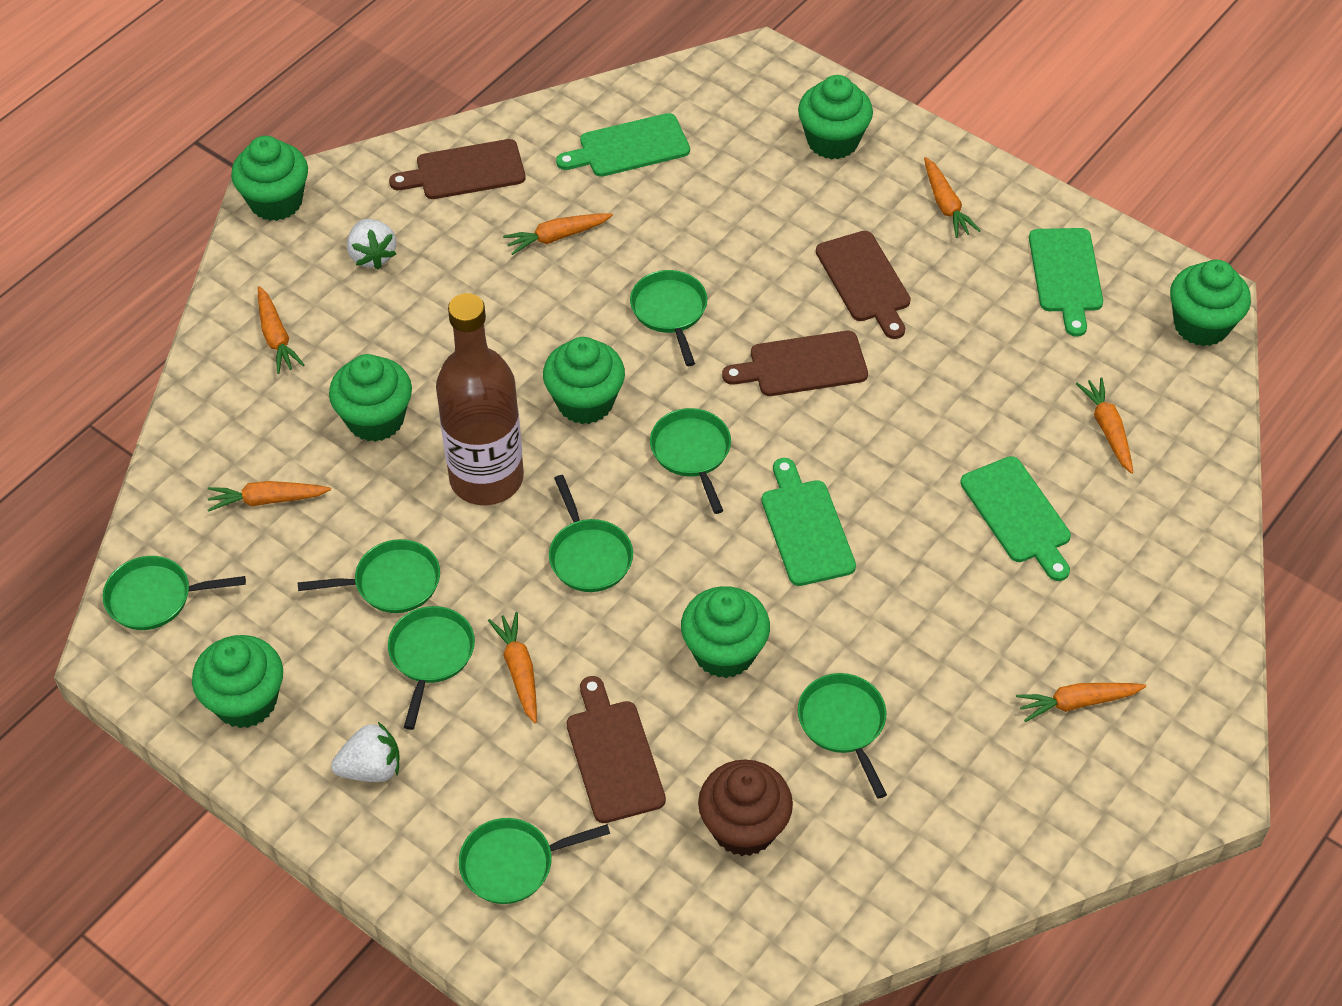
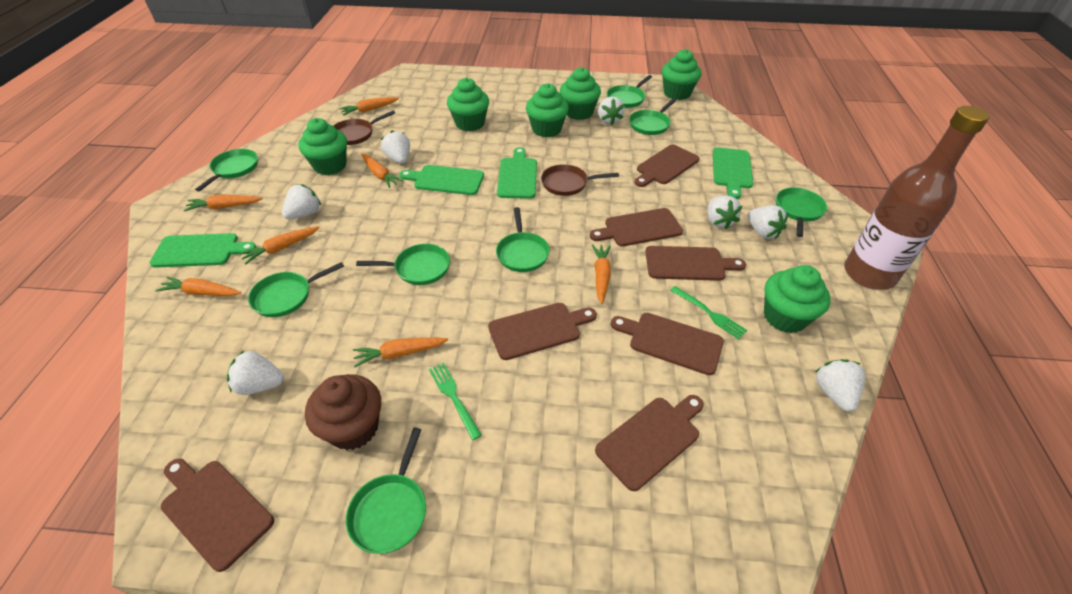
brown cutting board: 4 -> 7
brown pan: 0 -> 2
green cupcake: 7 -> 6
green fork: 0 -> 2
white strawberry: 2 -> 7

